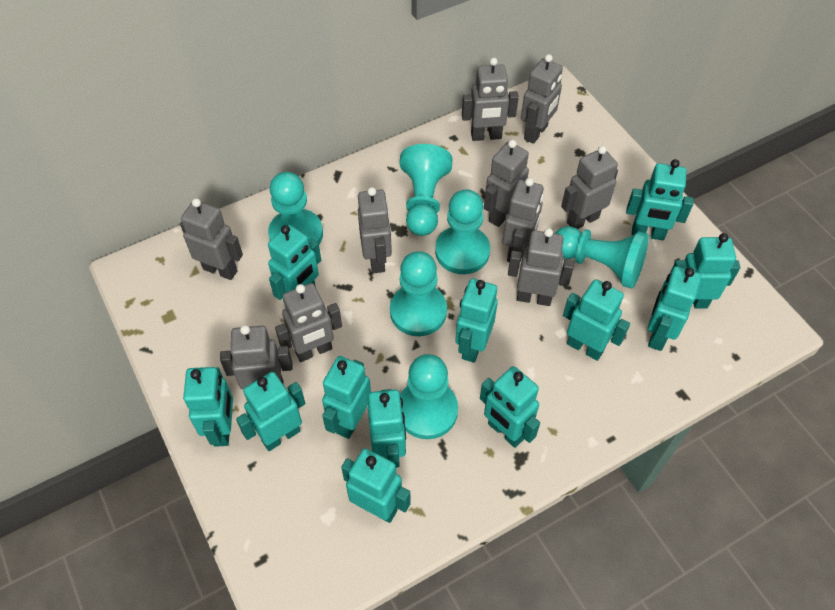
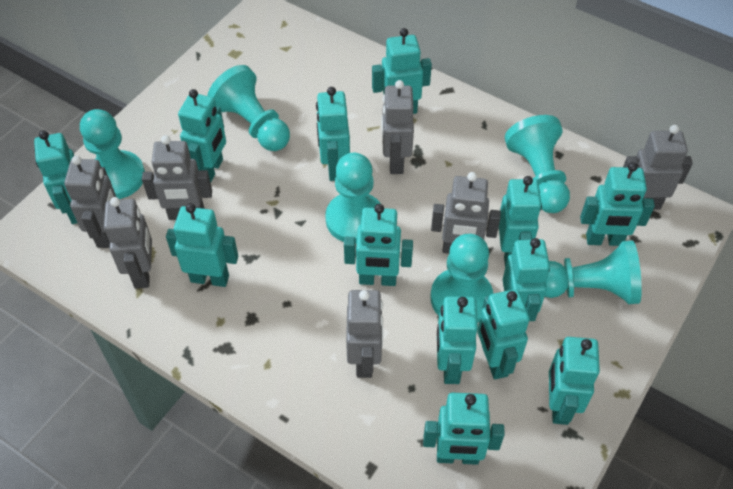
grey robot: 10 -> 7
turquoise robot: 12 -> 13

